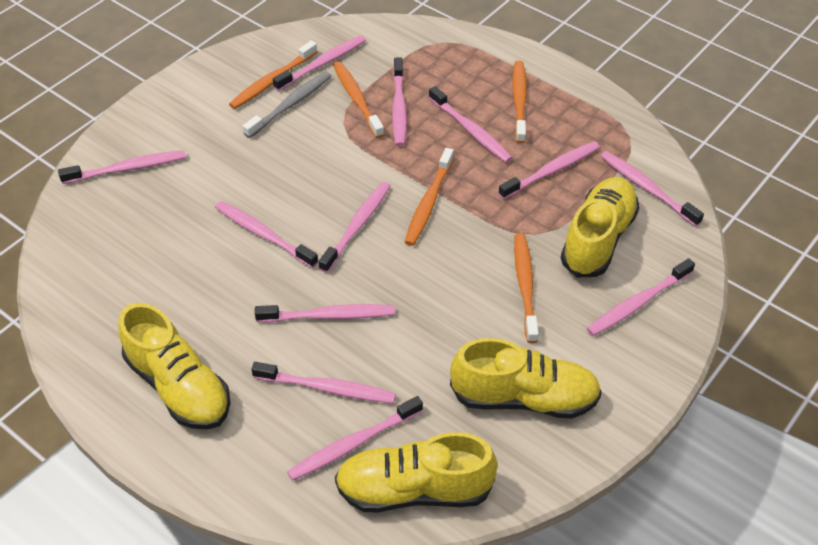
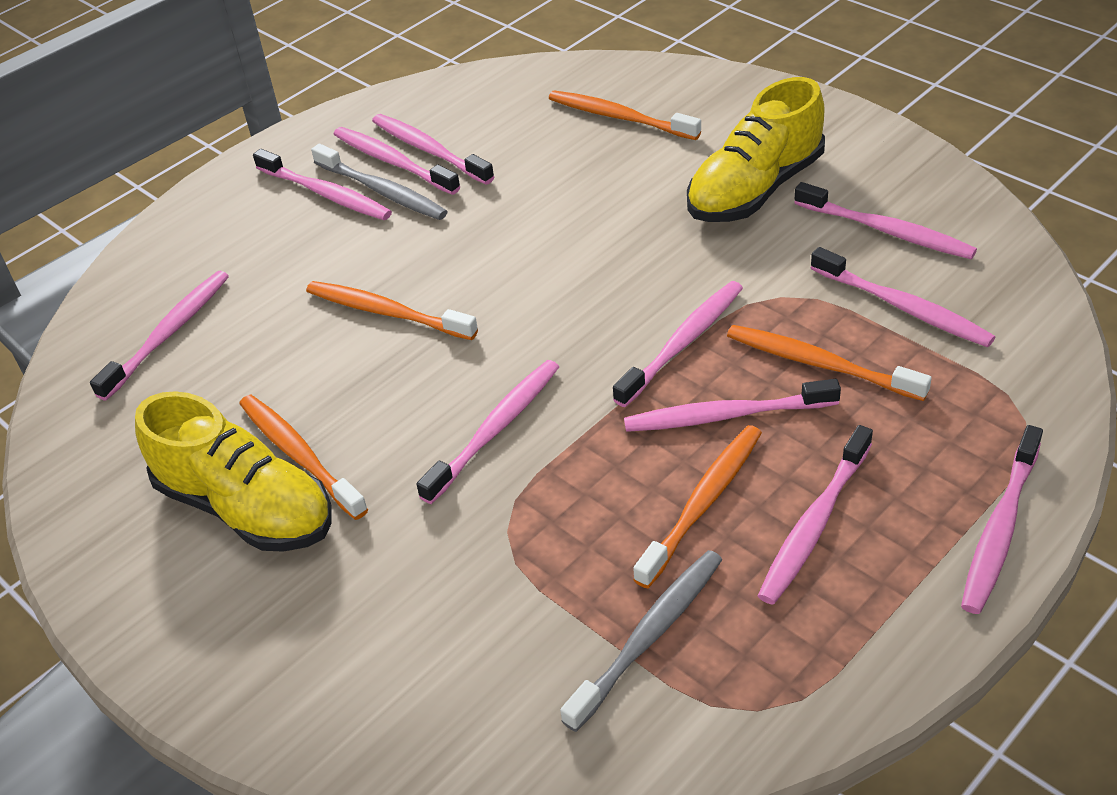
grey toothbrush: 1 -> 2
pink toothbrush: 12 -> 11
yellow shoe: 4 -> 2

